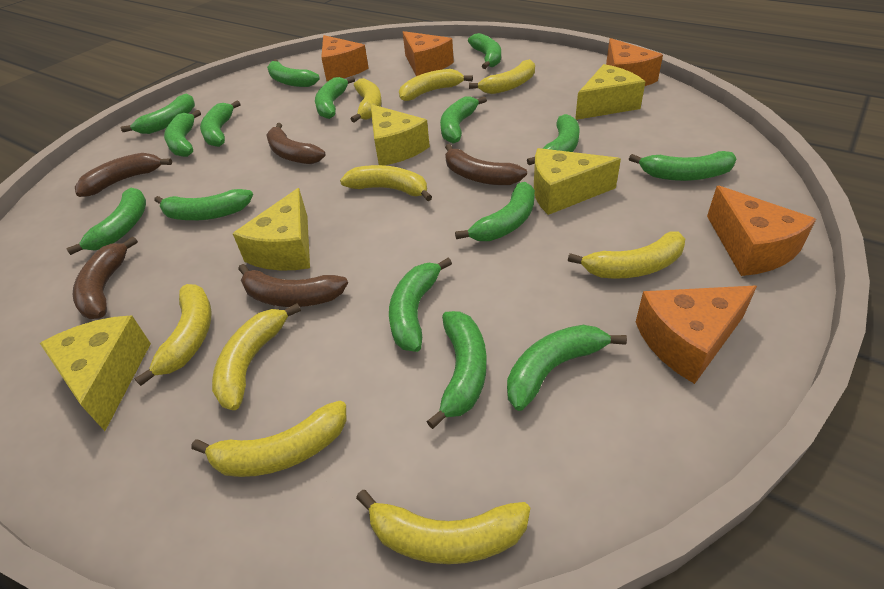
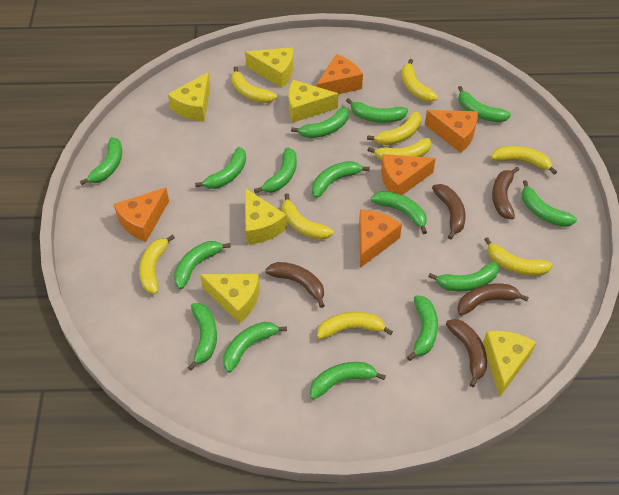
yellow cheese: 5 -> 6

